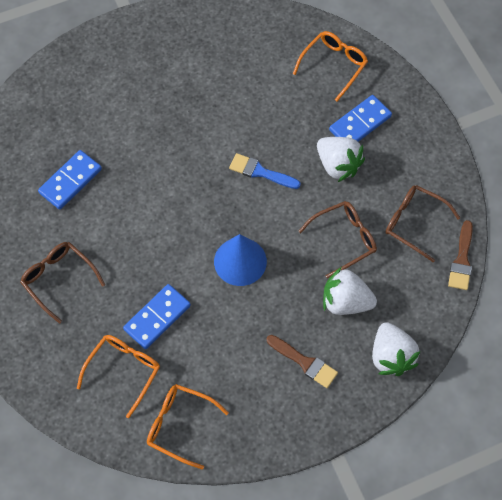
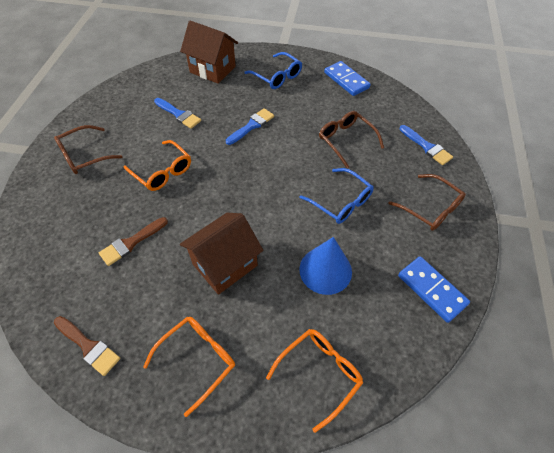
blue brush: 1 -> 3
blue domino: 3 -> 2
blue glasses: 0 -> 2
brown house: 0 -> 2
white strawberry: 3 -> 0

